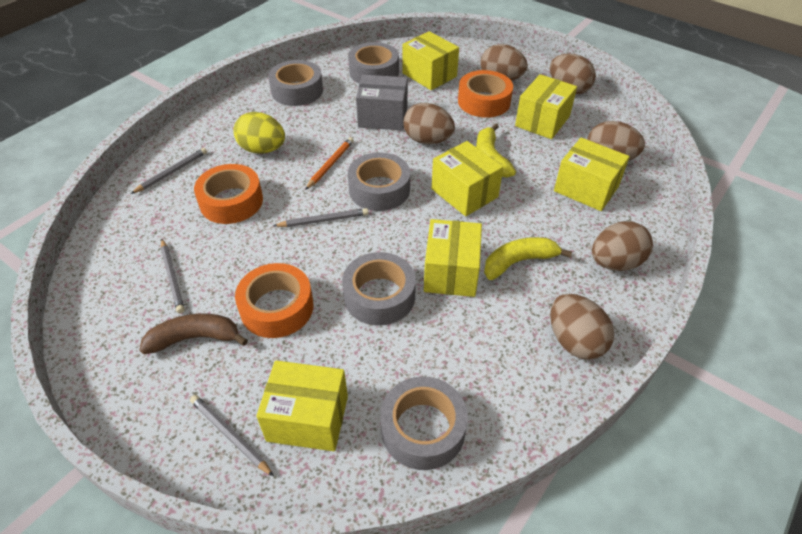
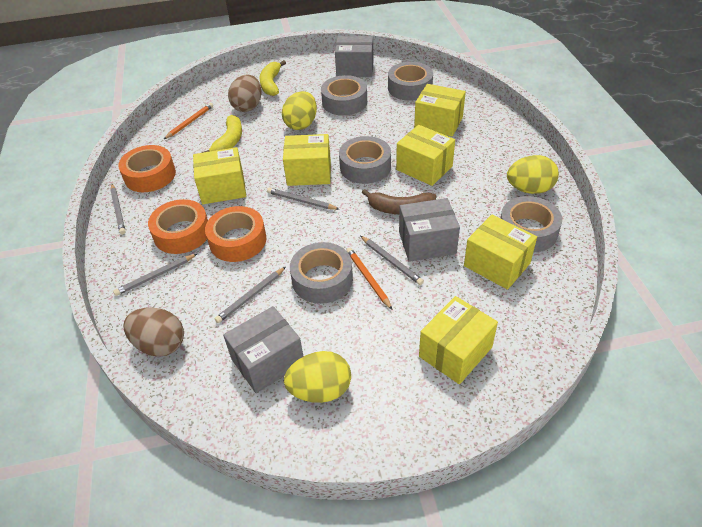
brown egg: 6 -> 2
grey box: 1 -> 3
grey pencil: 4 -> 5
orange pencil: 1 -> 2
yellow egg: 1 -> 3

